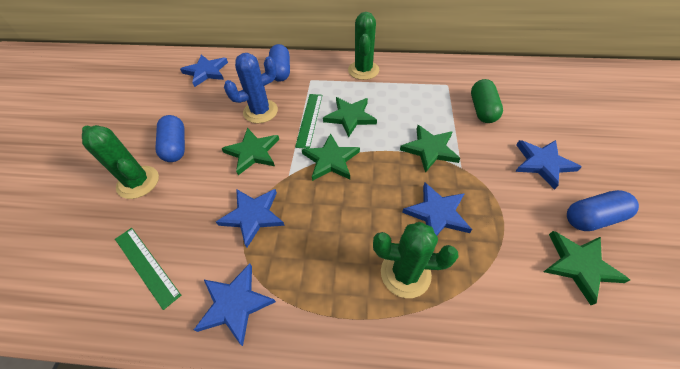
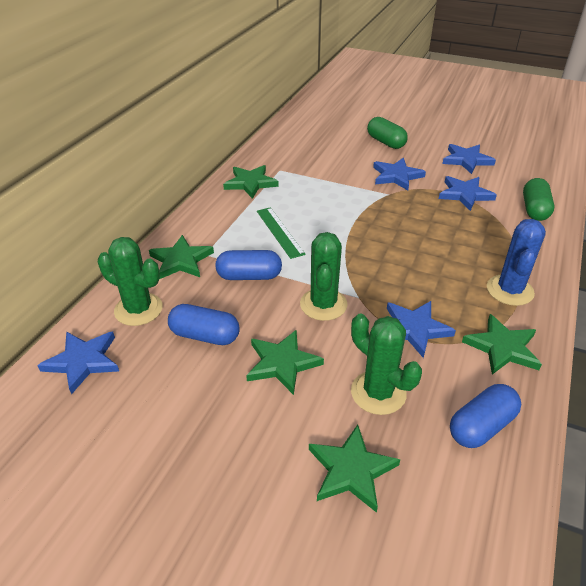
green capsule: 1 -> 2
green ruler: 2 -> 1

